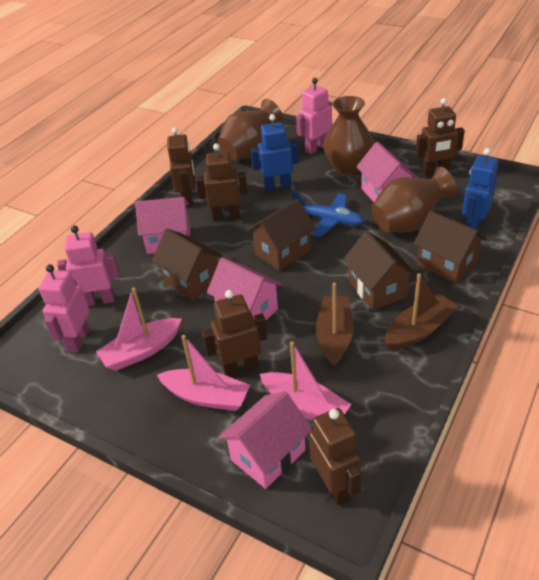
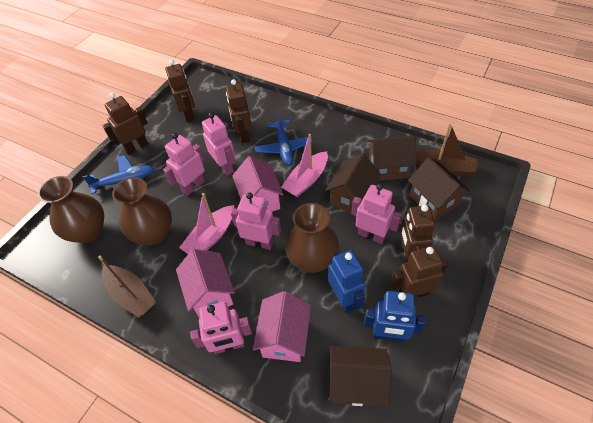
blue plane: 1 -> 2
pink boat: 3 -> 2
pink house: 4 -> 3
pink robot: 3 -> 5

